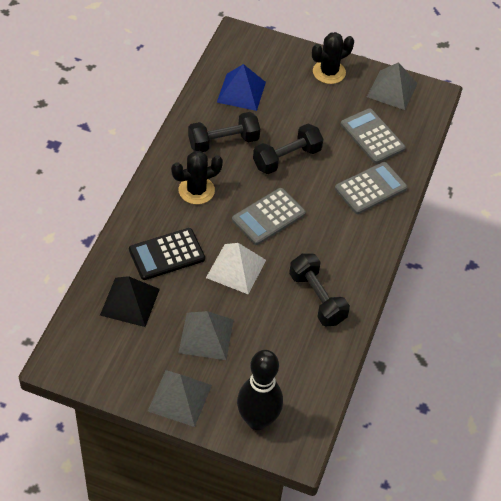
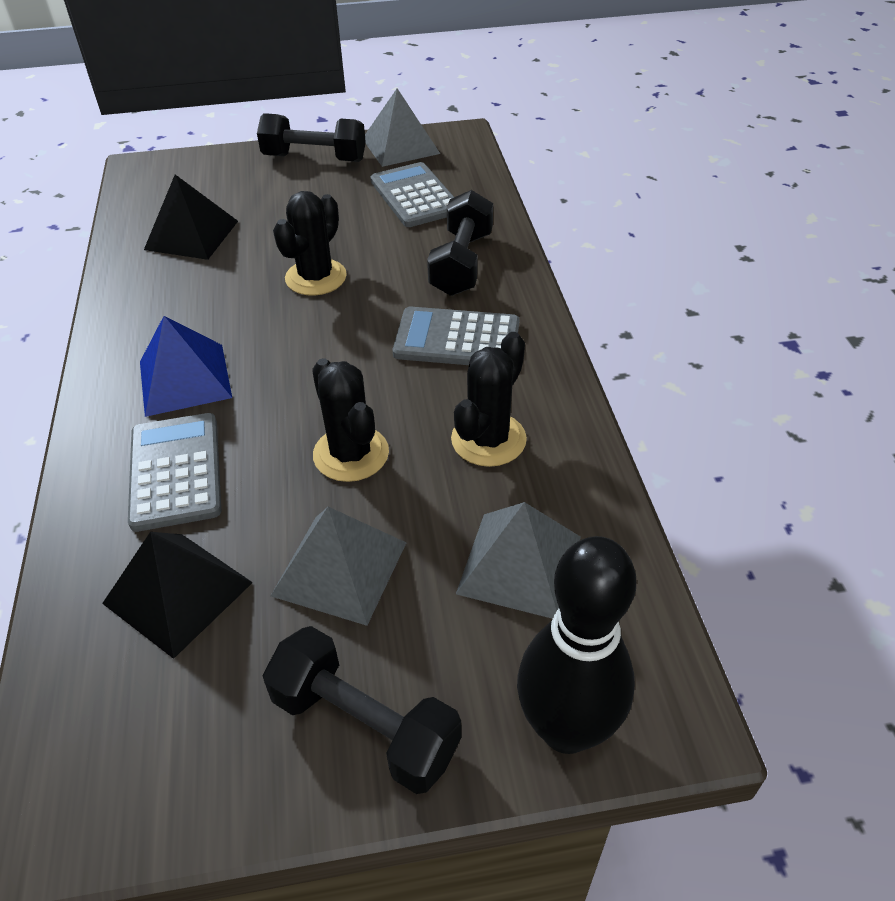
black cactus: 2 -> 3
black calculator: 1 -> 0
black pyramid: 1 -> 2
white pyramid: 1 -> 0

